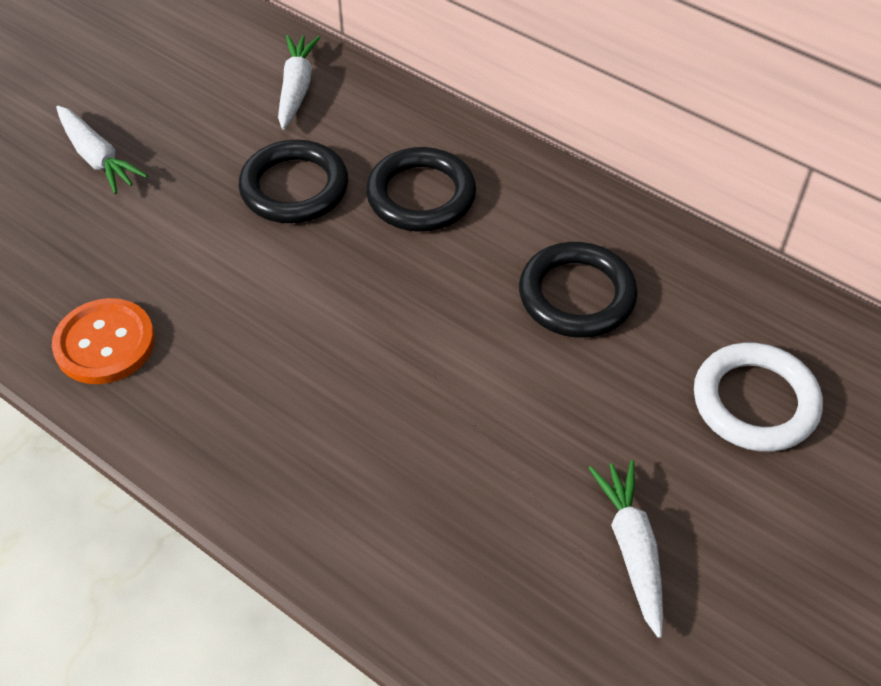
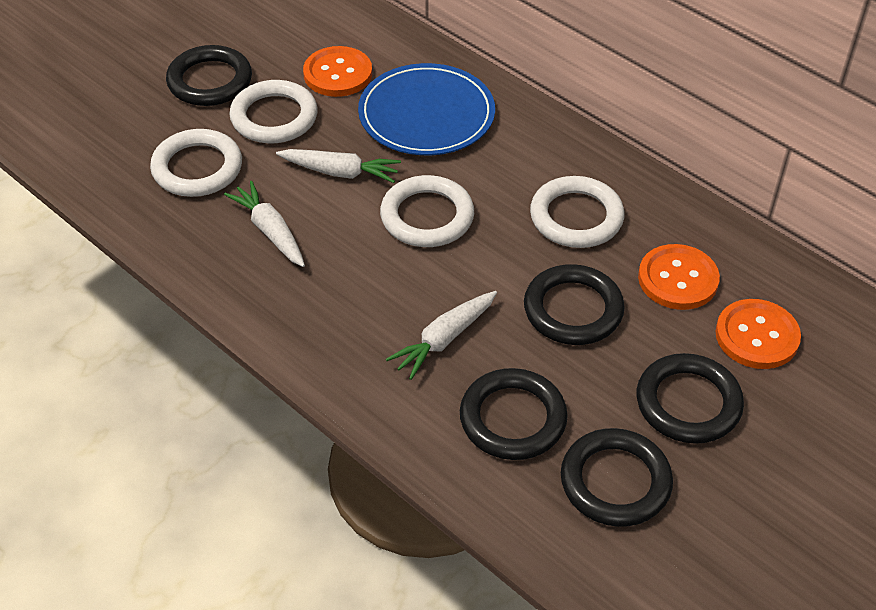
black ring: 3 -> 5
blue plate: 0 -> 1
orange button: 1 -> 3
white ring: 1 -> 4

